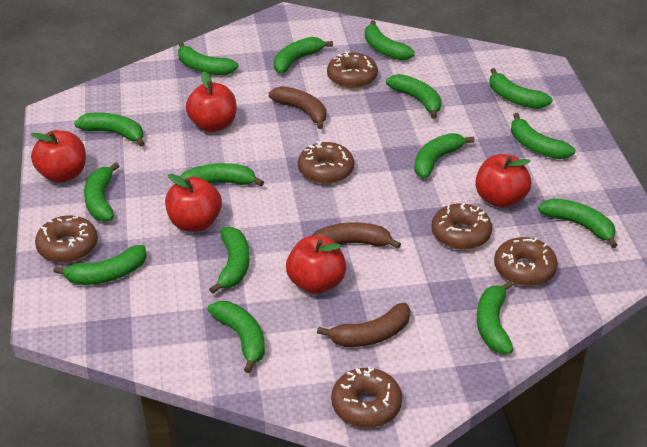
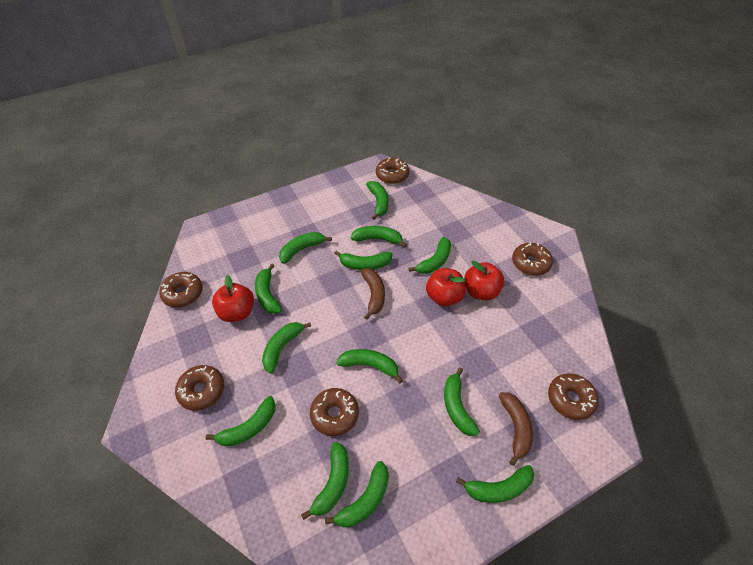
brown banana: 3 -> 2
green banana: 15 -> 13
red apple: 5 -> 3

